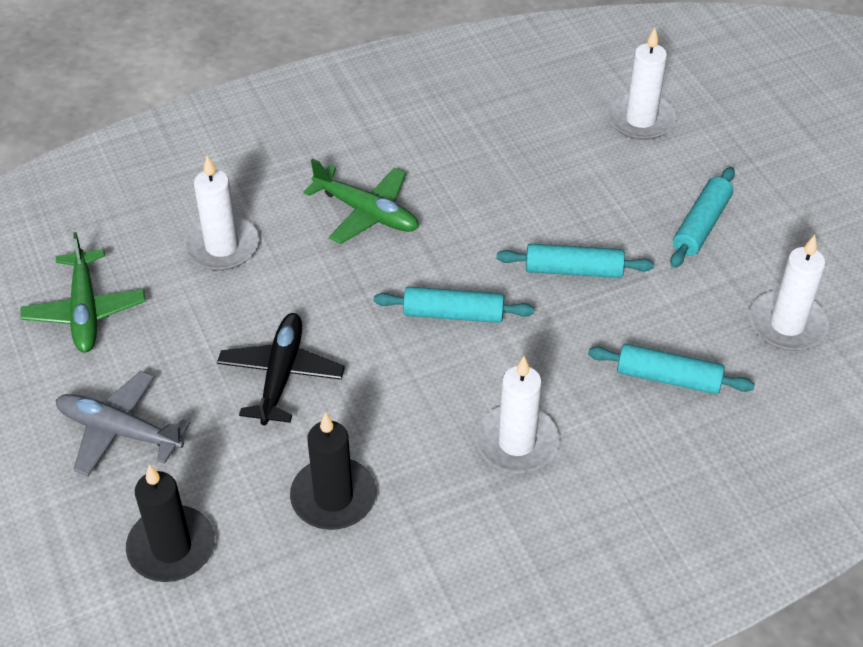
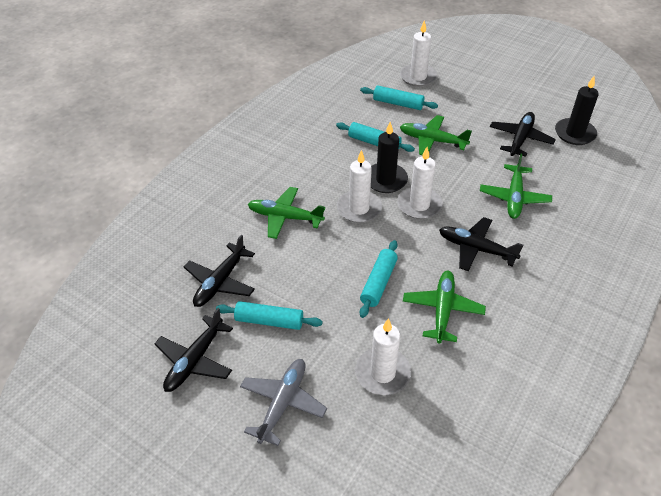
black plane: 1 -> 4
green plane: 2 -> 4

